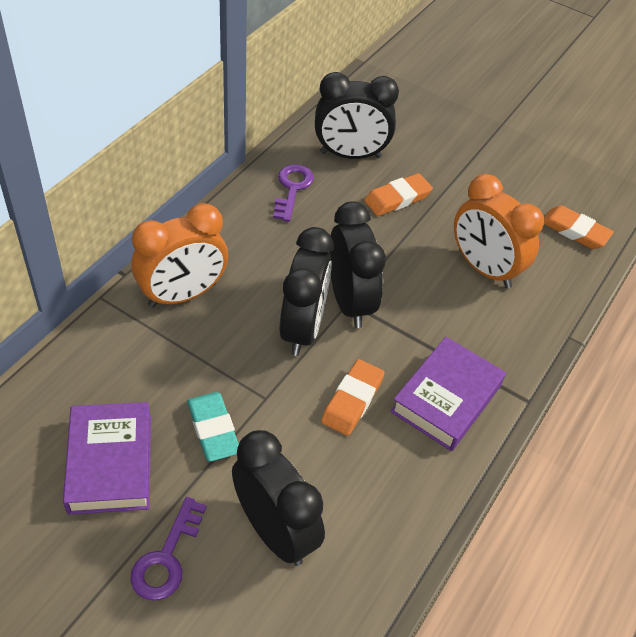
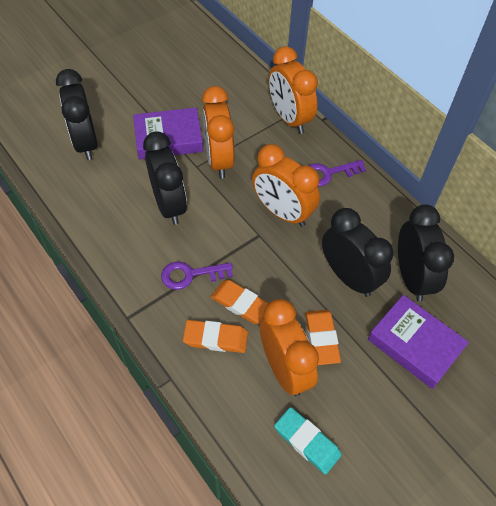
orange clock: 2 -> 4

